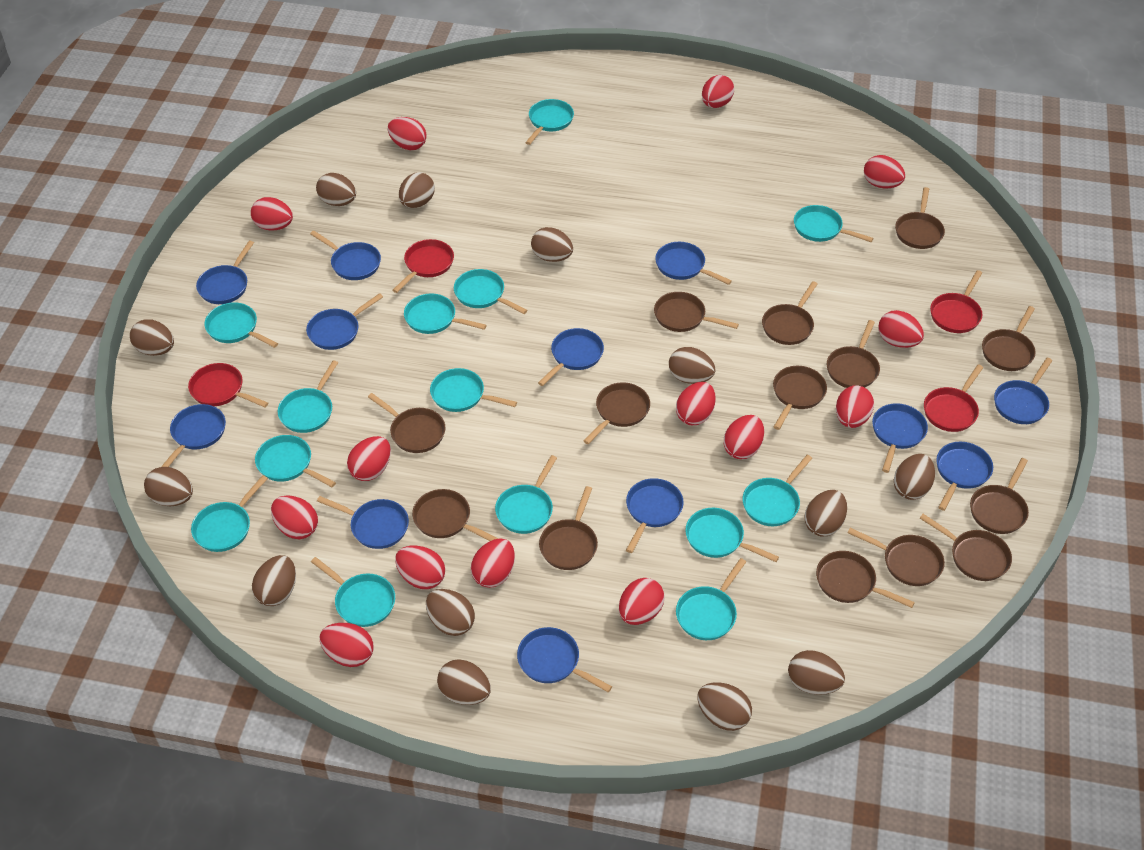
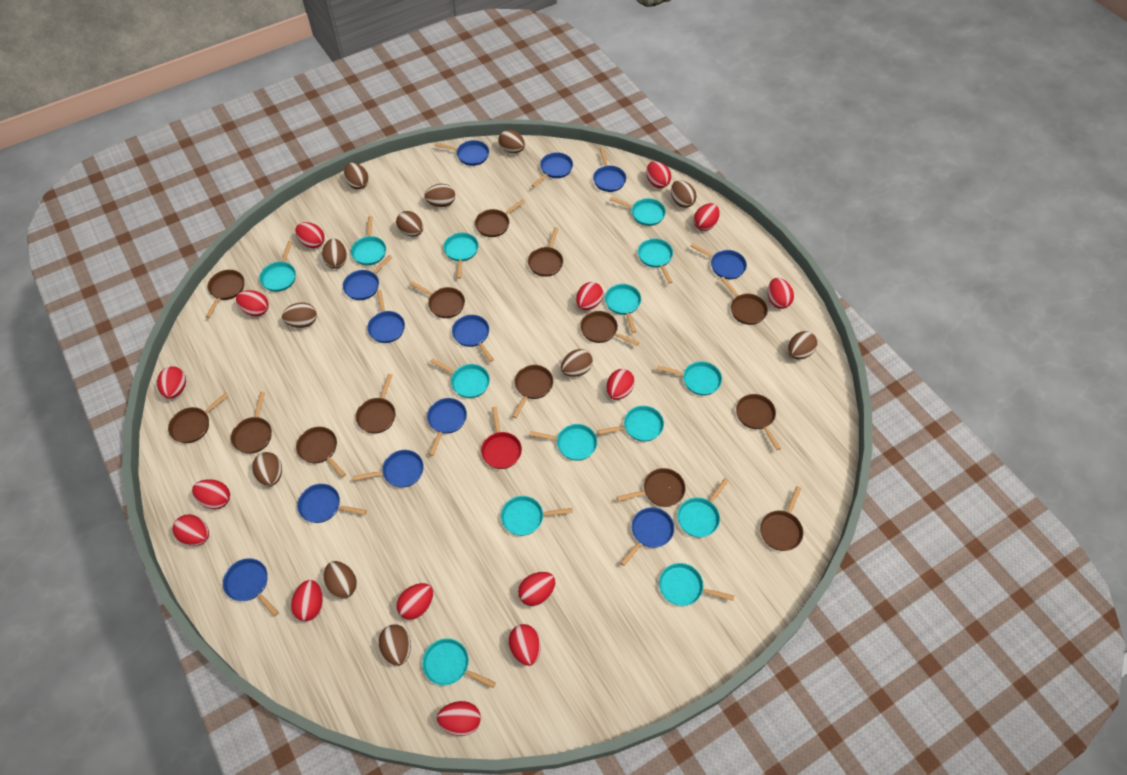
brown egg: 13 -> 12
red egg: 14 -> 15
red pan: 4 -> 1

